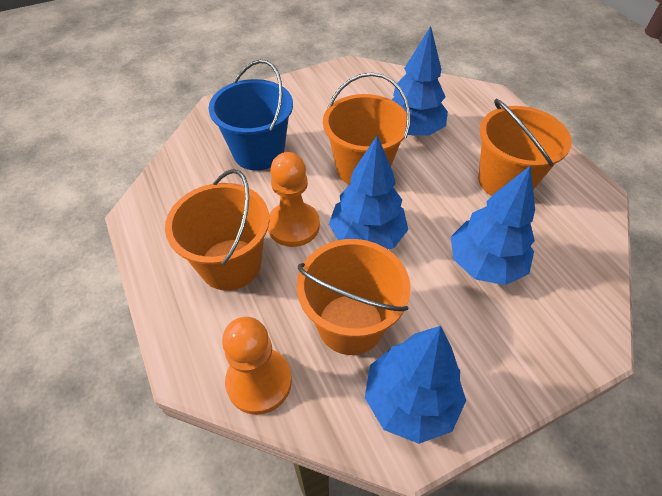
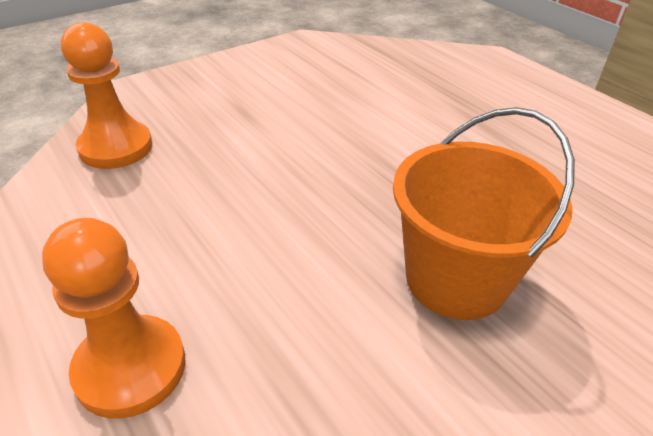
blue bucket: 1 -> 0
blue tree: 4 -> 0
orange bucket: 4 -> 1

